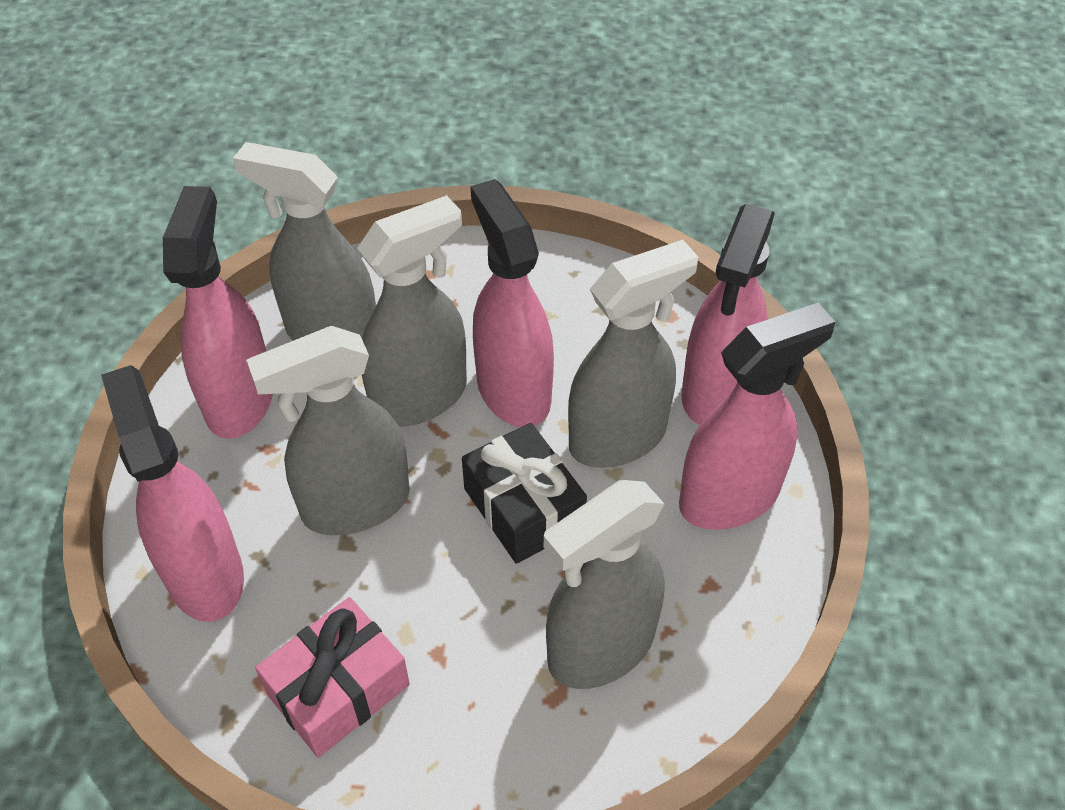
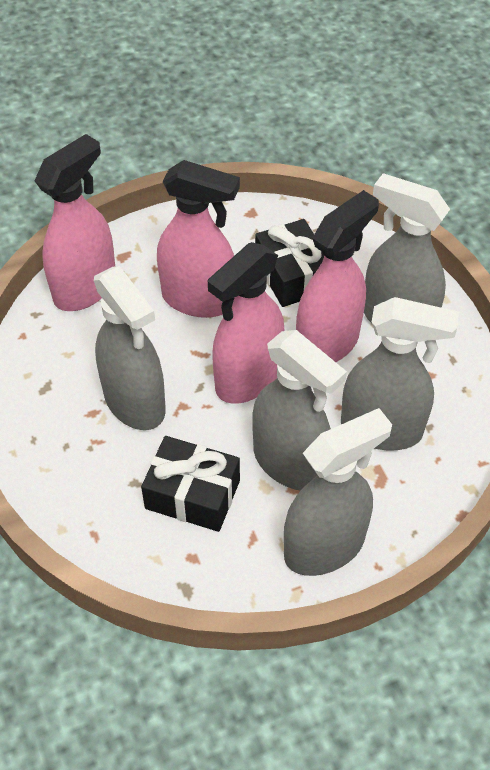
black gift: 1 -> 2
pink gift: 1 -> 0
pink spray bottle: 5 -> 4

